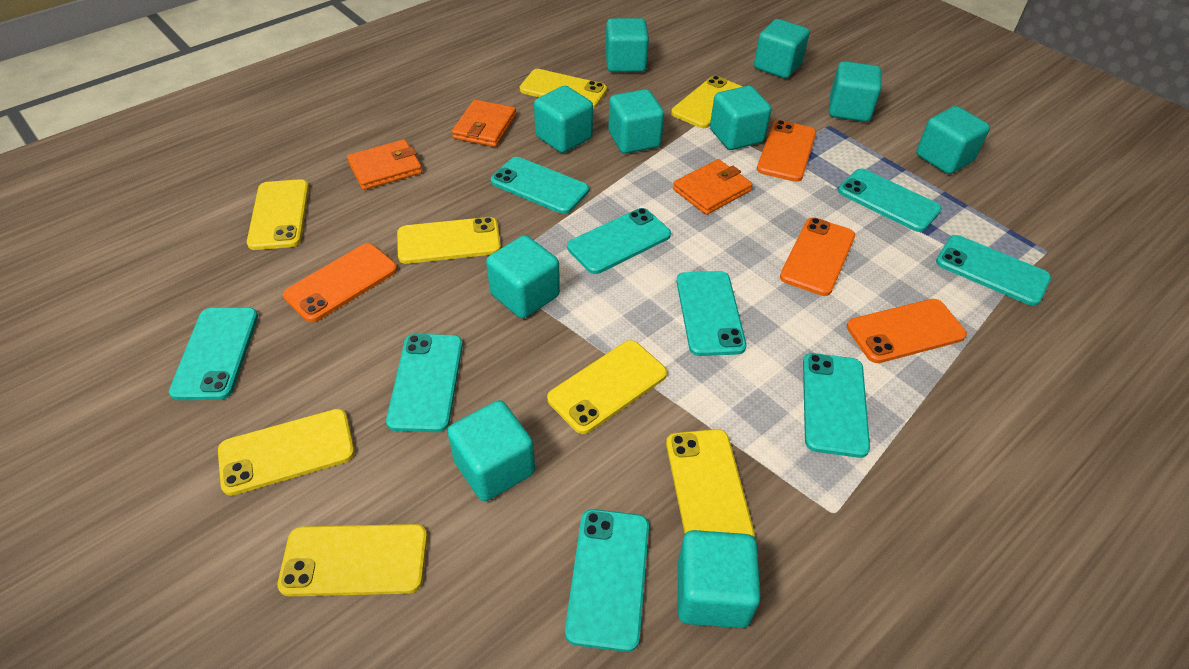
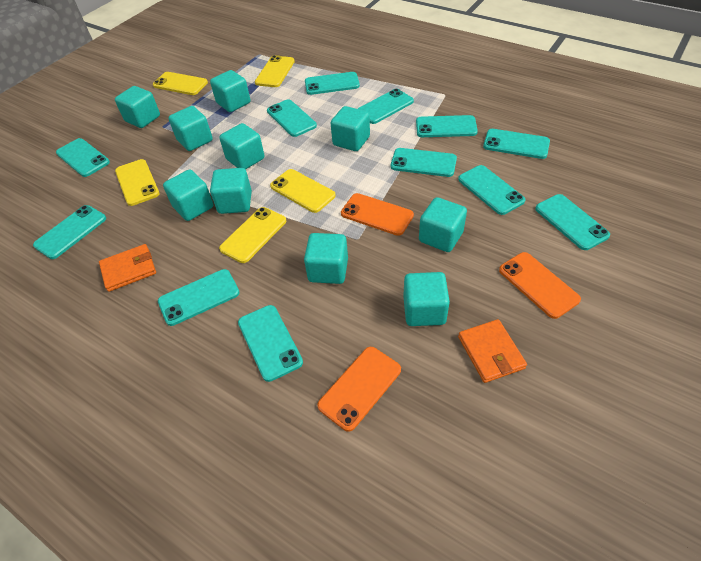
orange phone: 4 -> 3
orange wallet: 3 -> 2
turquoise phone: 9 -> 12
yellow phone: 8 -> 5

